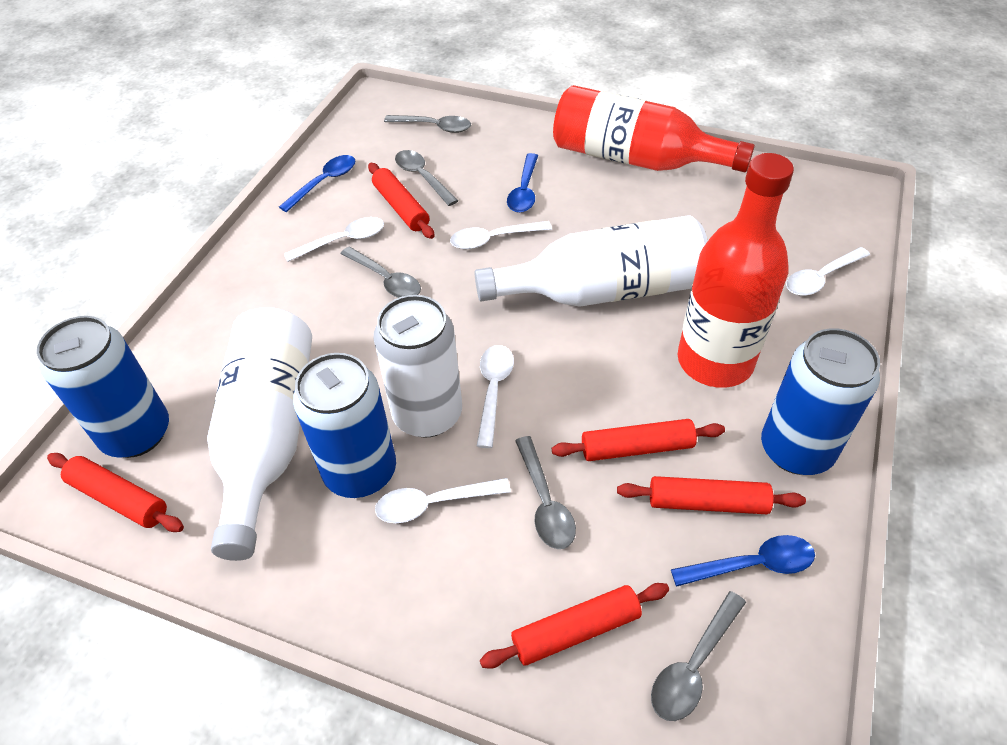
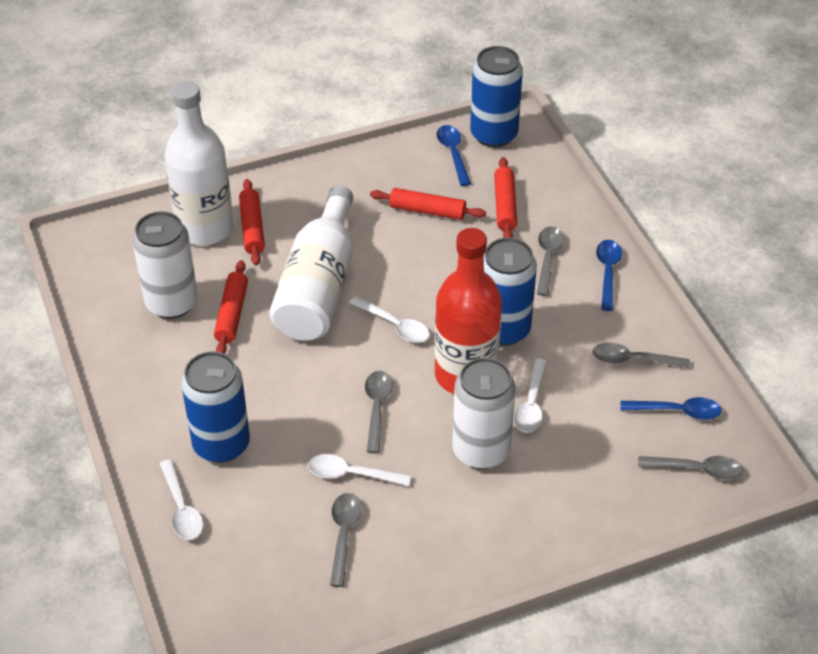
red bottle: 2 -> 1
red rolling pin: 5 -> 4
white can: 1 -> 2
white spoon: 5 -> 4

